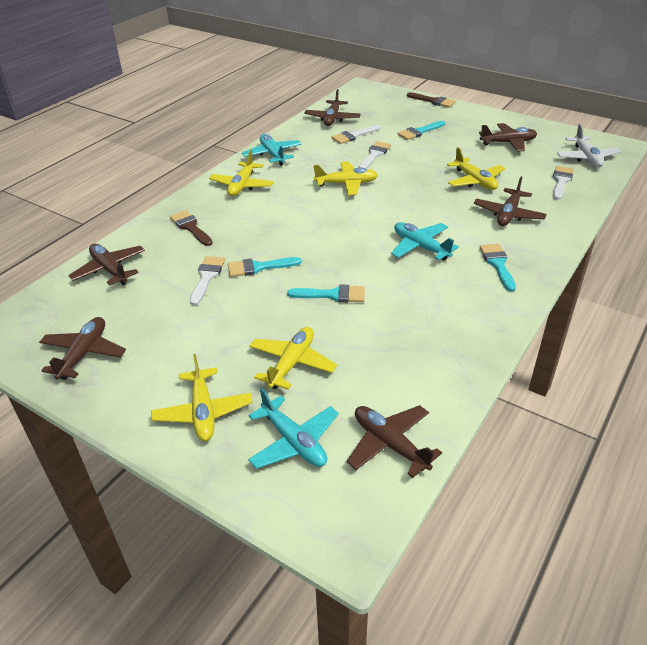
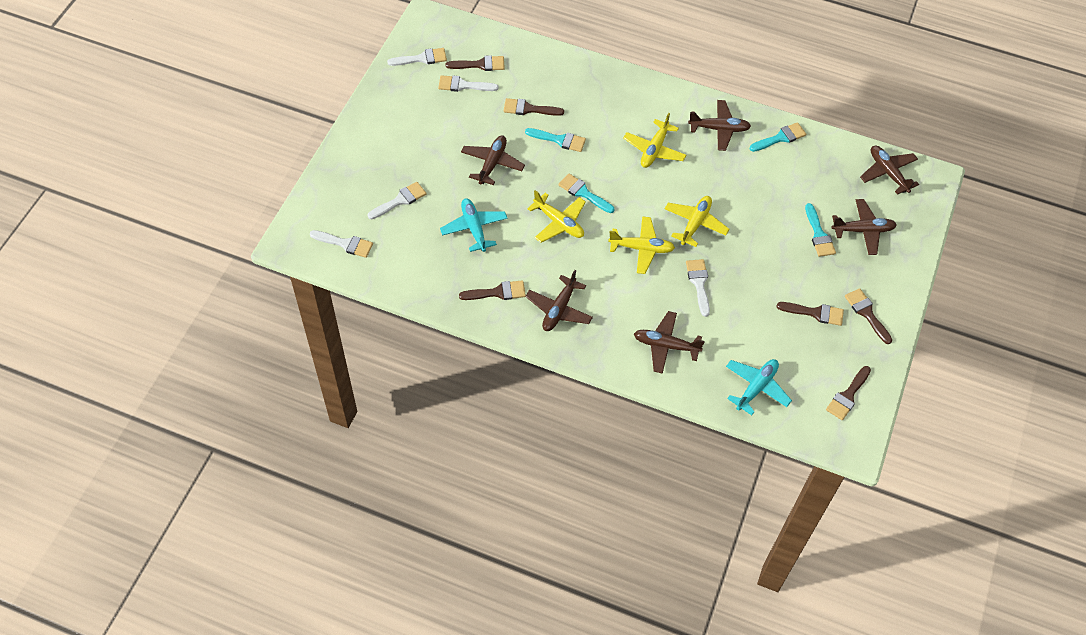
brown brush: 2 -> 6
turquoise plane: 3 -> 2
white brush: 4 -> 5
white plane: 1 -> 0
yellow plane: 5 -> 4

